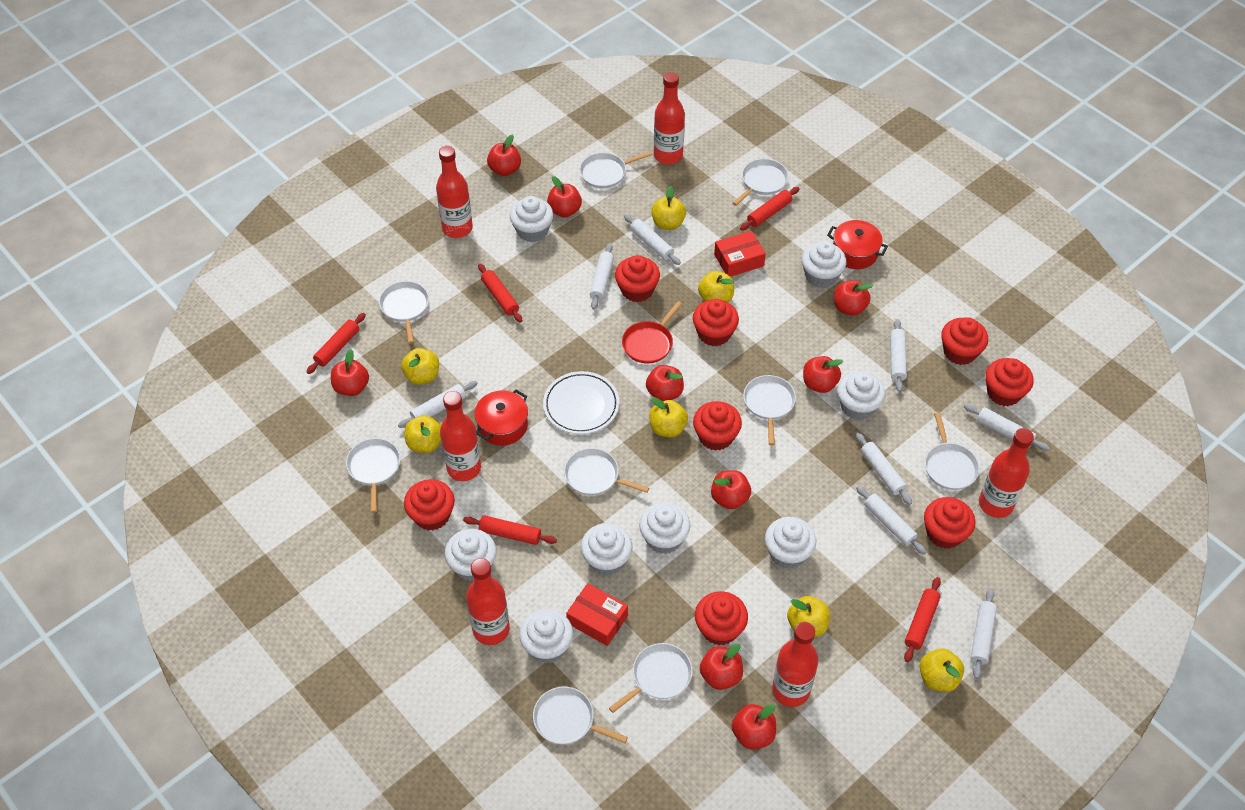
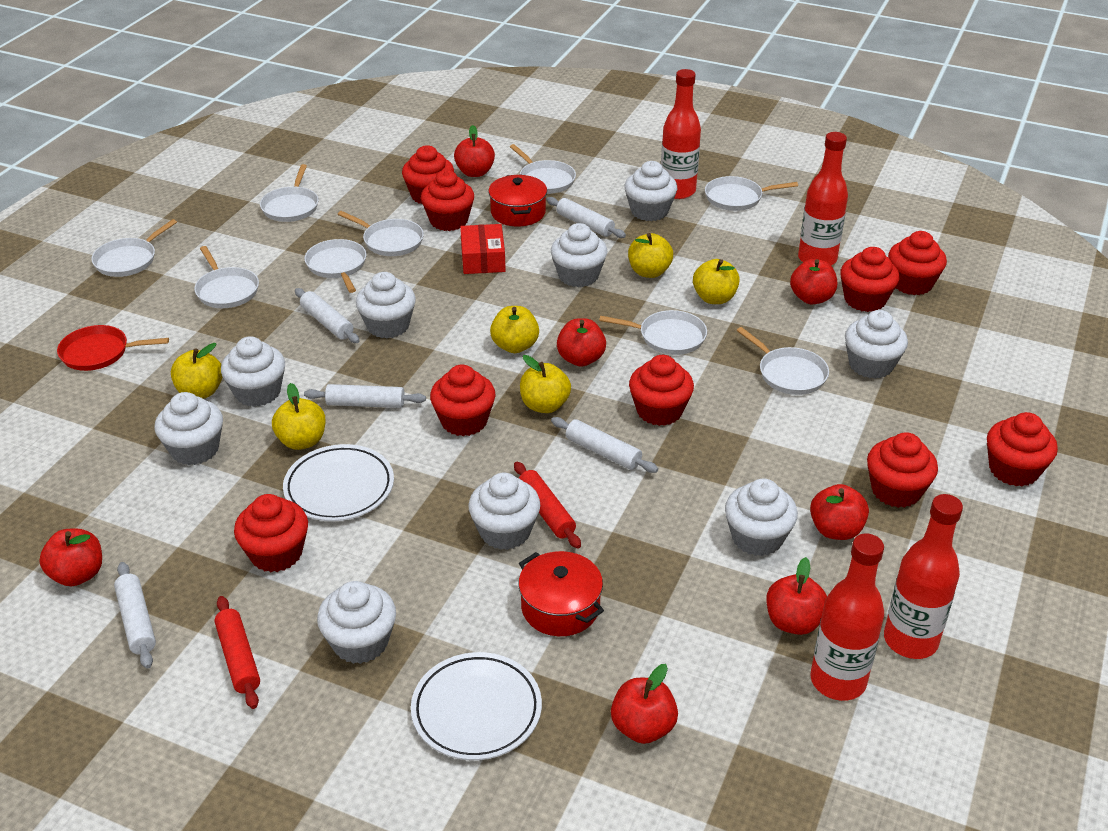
red apple: 9 -> 7
red bottle: 6 -> 4
red box: 2 -> 1
red cupcake: 8 -> 9
red rolling pin: 5 -> 2
white cupcake: 8 -> 9
white plate: 1 -> 2
white rolling pin: 8 -> 5
yellow apple: 7 -> 6

